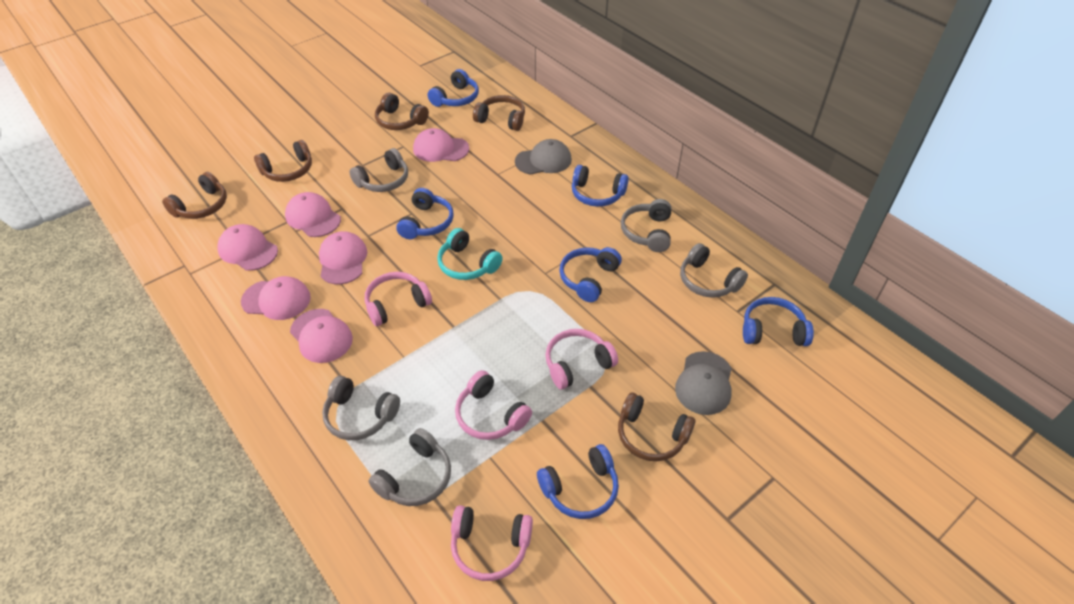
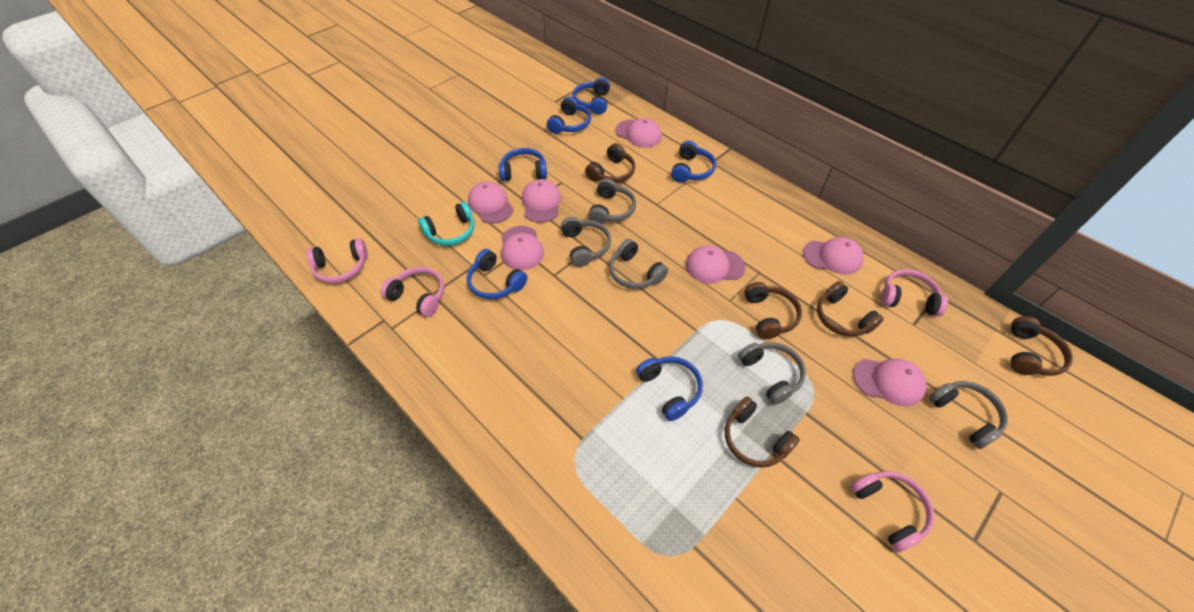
grey cap: 2 -> 0
pink cap: 6 -> 7

